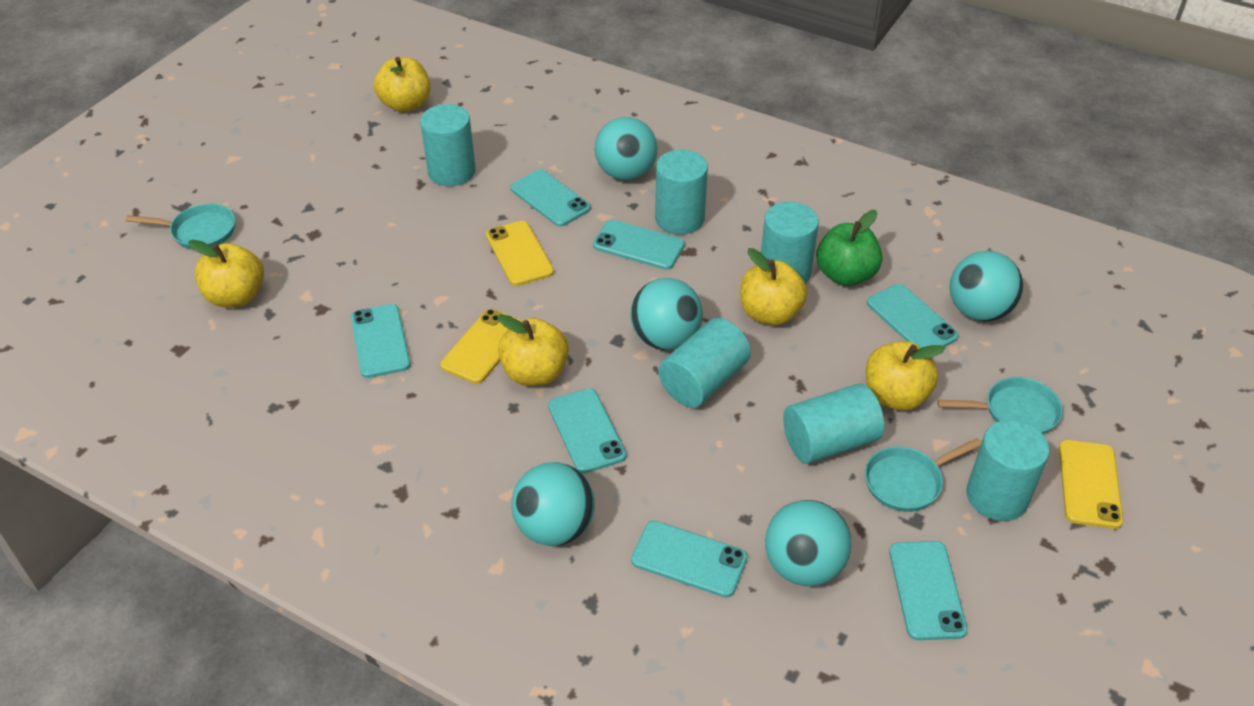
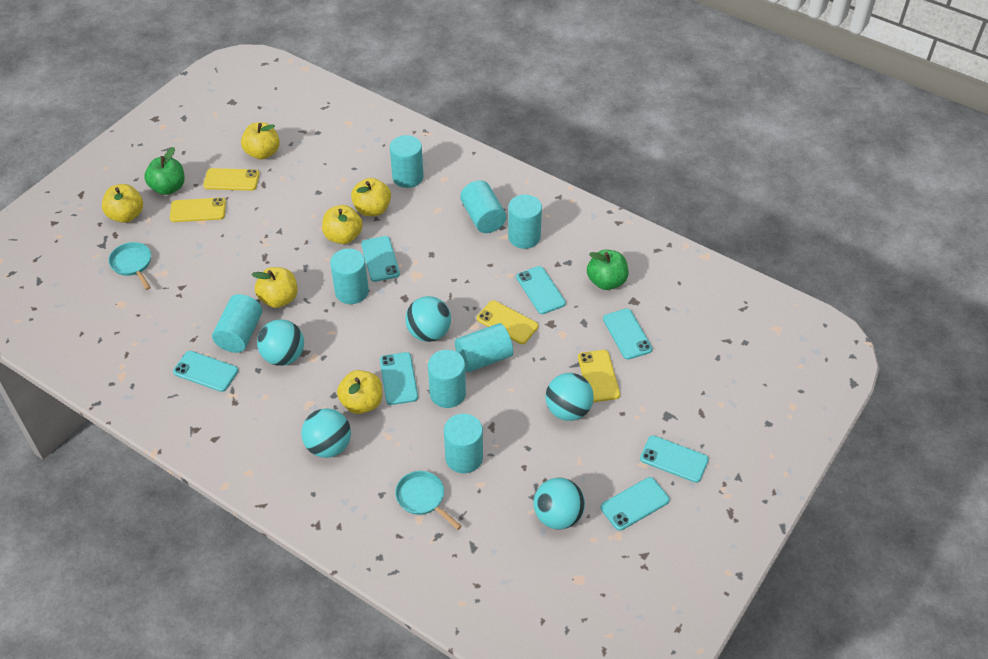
green apple: 1 -> 2
turquoise cylinder: 6 -> 8
turquoise pan: 3 -> 2
yellow apple: 5 -> 6
yellow phone: 3 -> 4

